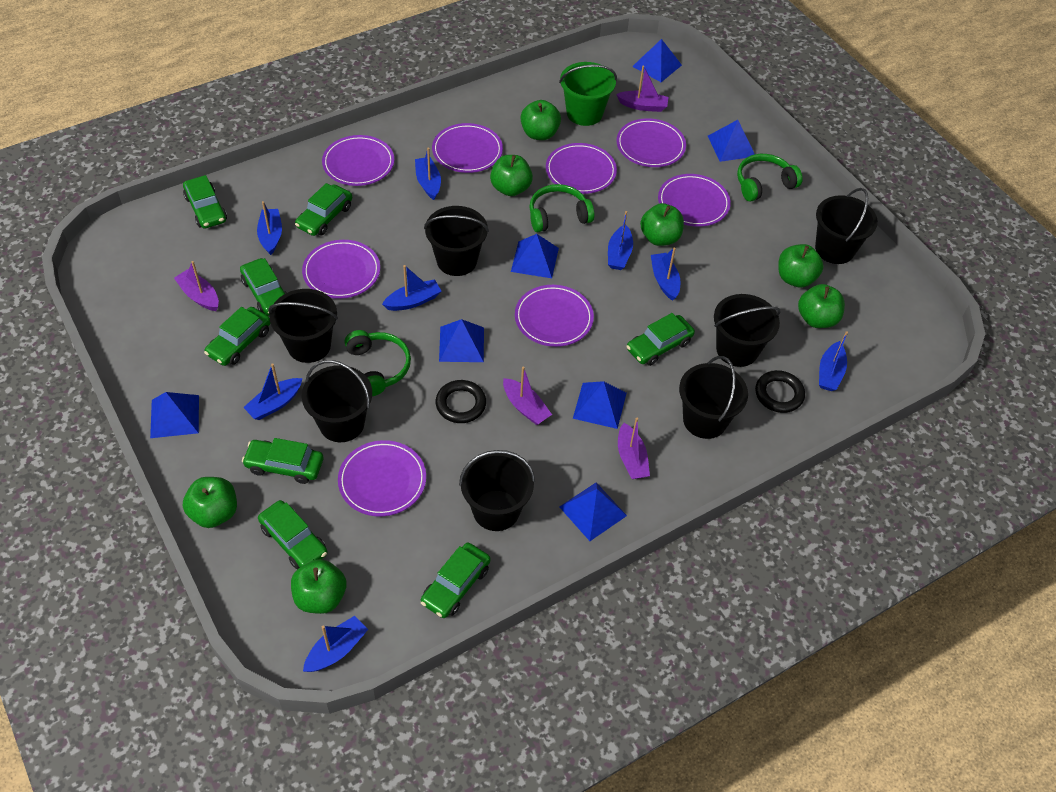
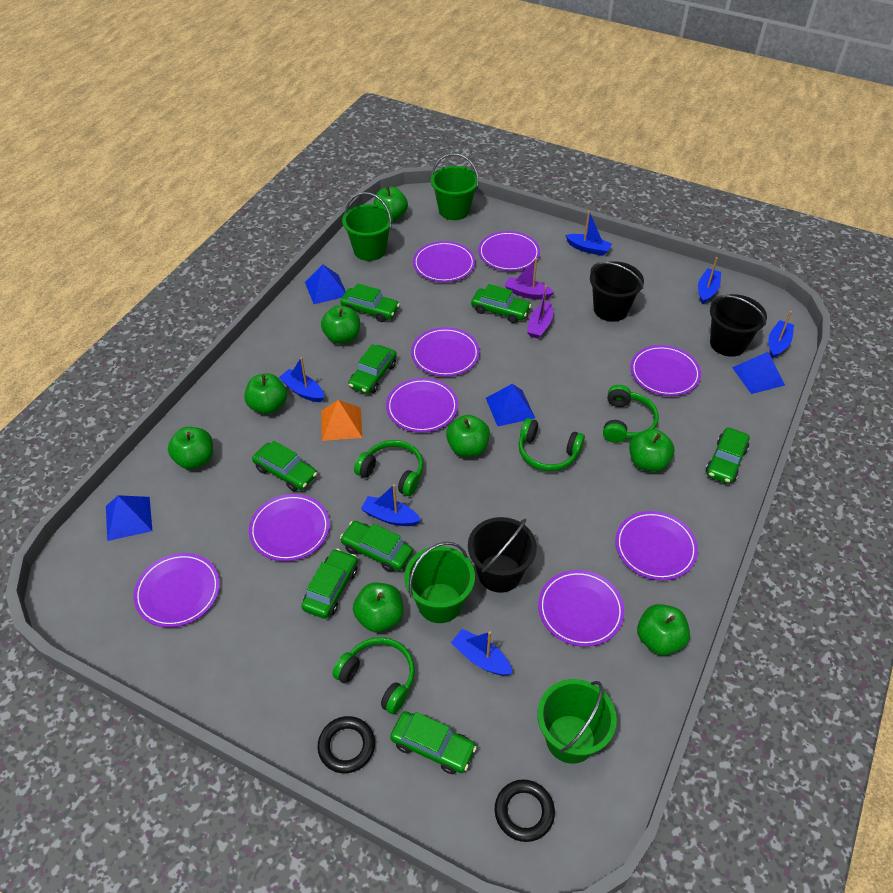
black bucket: 7 -> 3
blue boat: 8 -> 6
blue pyramid: 7 -> 4
green apple: 7 -> 8
green bucket: 1 -> 4
green headphones: 3 -> 4
orange pyramid: 0 -> 1
purple boat: 4 -> 2
purple plate: 8 -> 9

